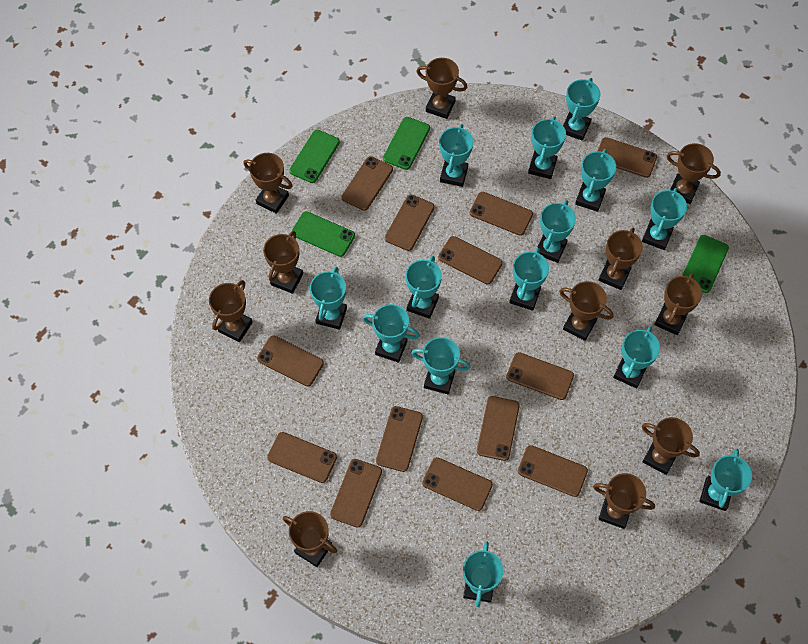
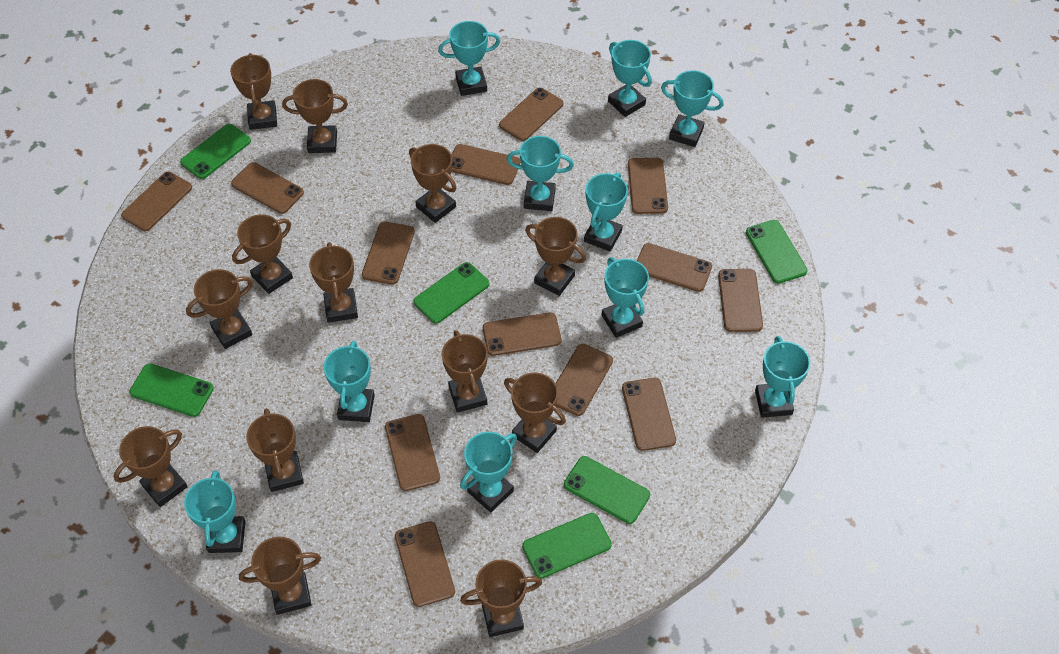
brown trophy: 11 -> 13
green phone: 4 -> 6
turquoise trophy: 14 -> 10

